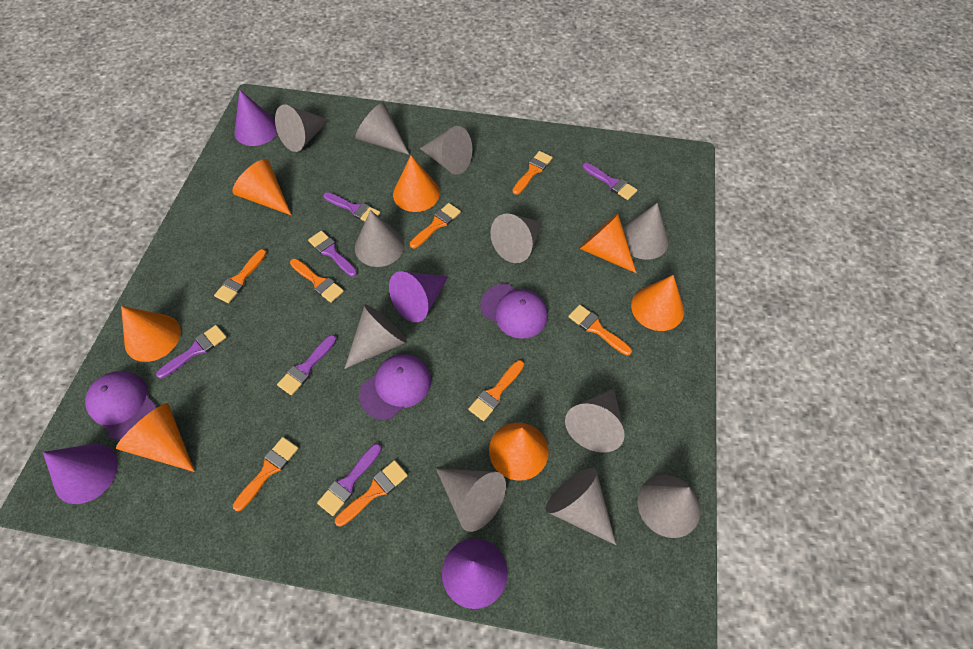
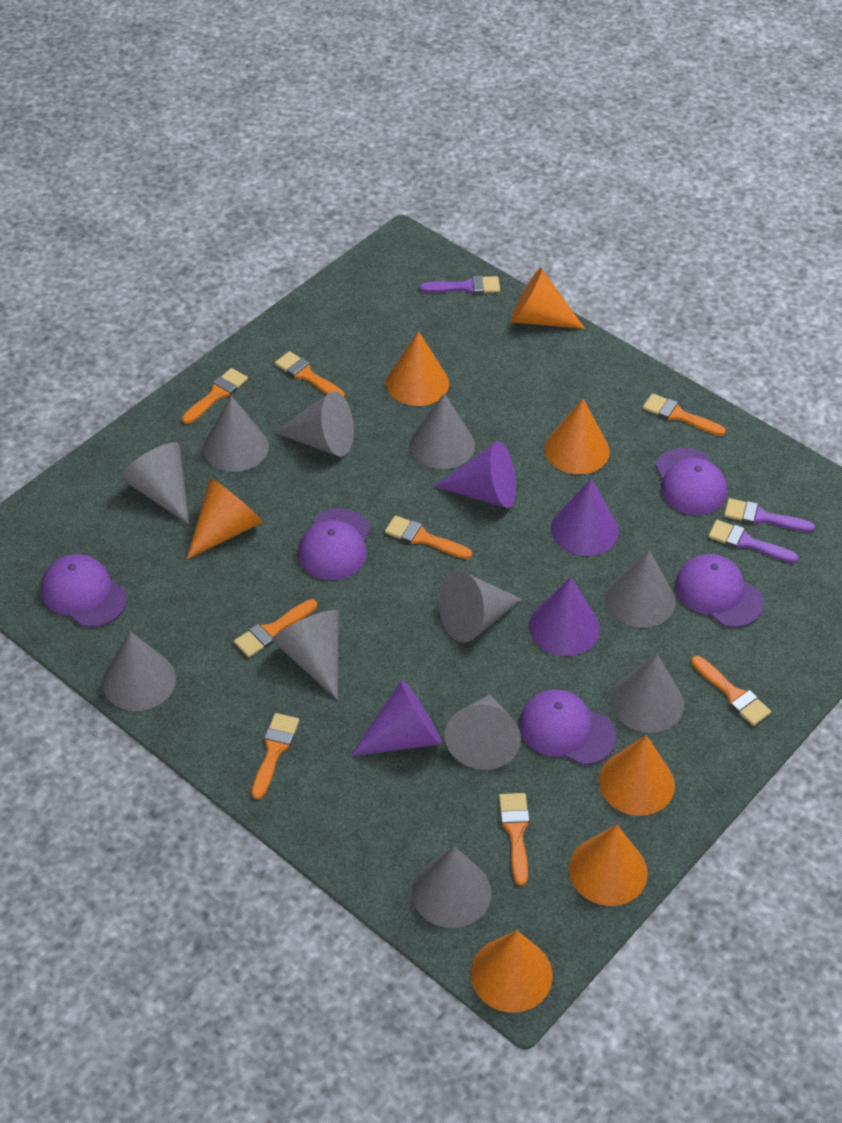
purple brush: 6 -> 3
purple cap: 3 -> 5

